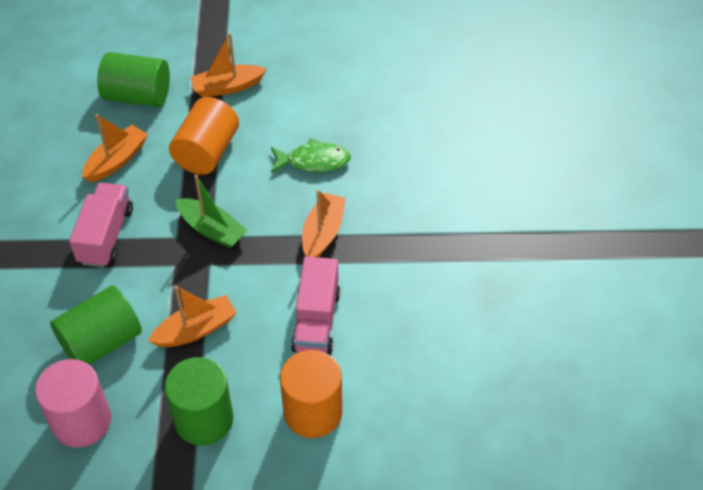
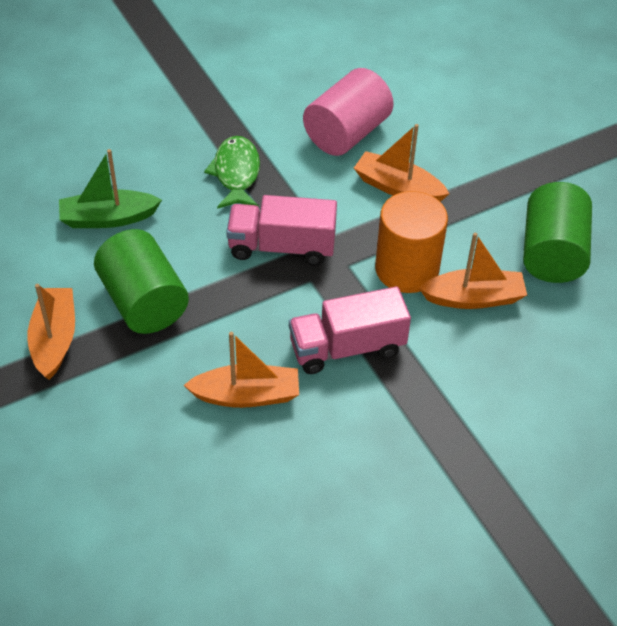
green cylinder: 3 -> 2
orange cylinder: 2 -> 1

